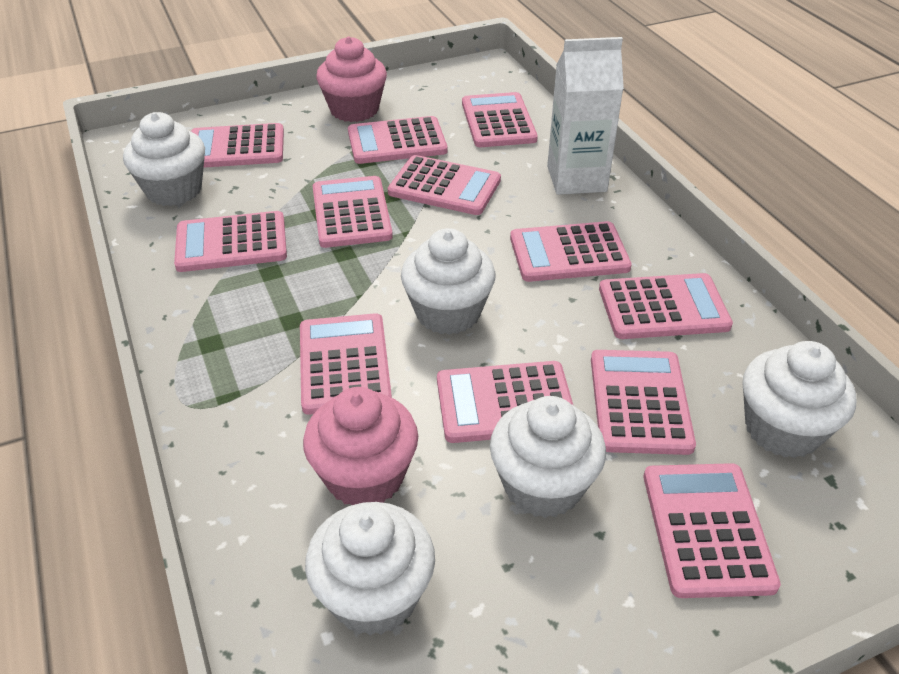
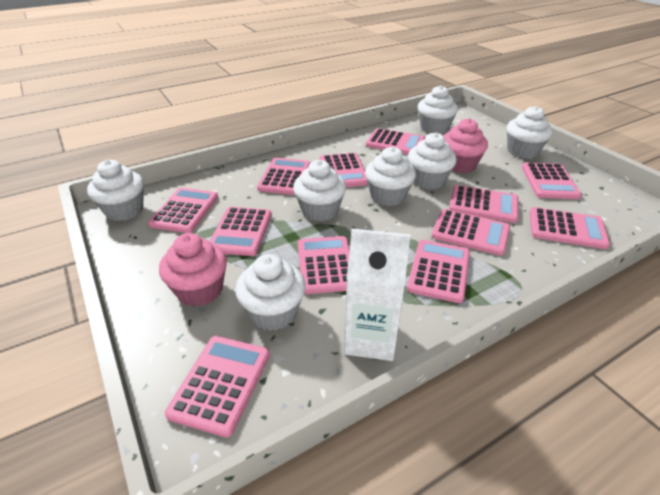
white cupcake: 5 -> 7

